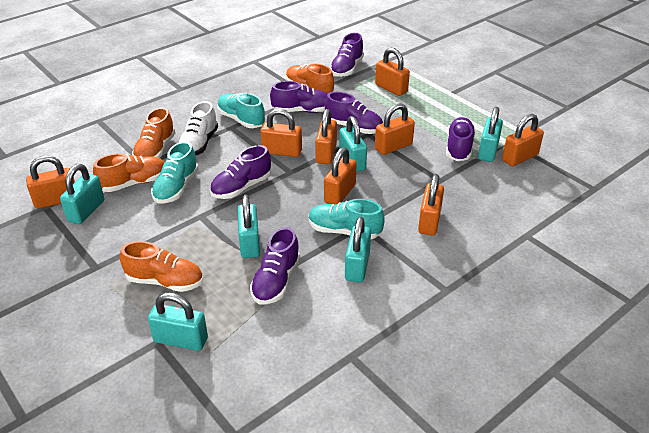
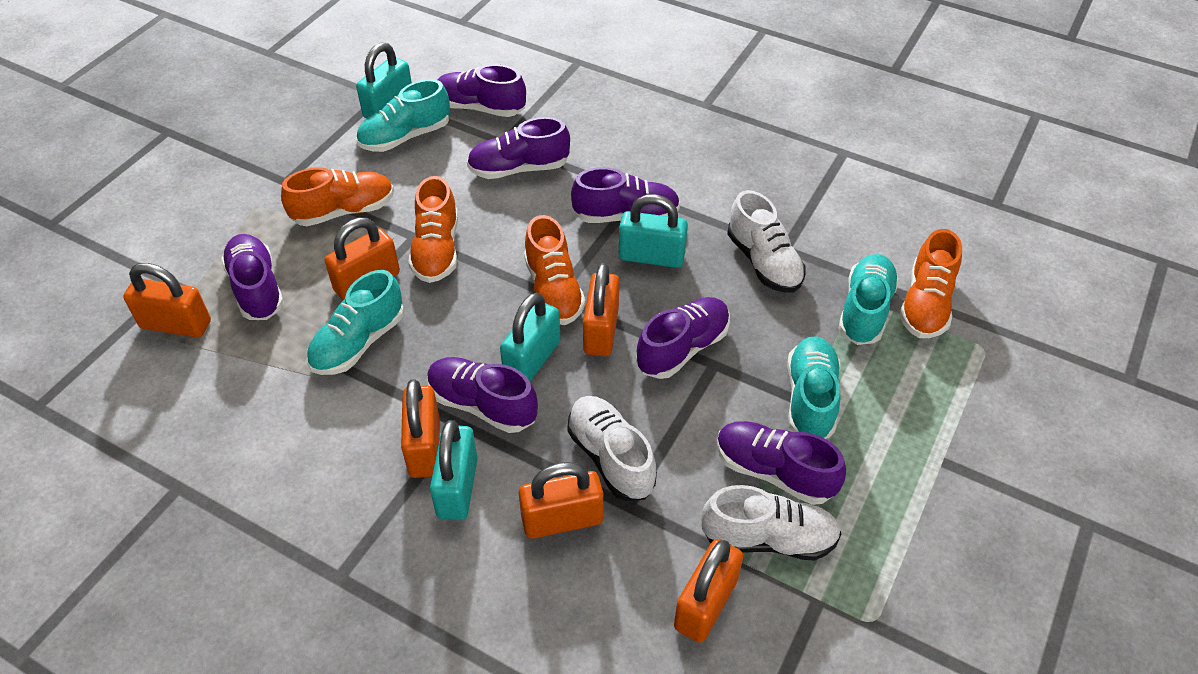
orange padlock: 8 -> 6
purple shoe: 6 -> 7
turquoise padlock: 6 -> 4
turquoise shoe: 3 -> 4
white shoe: 1 -> 3

